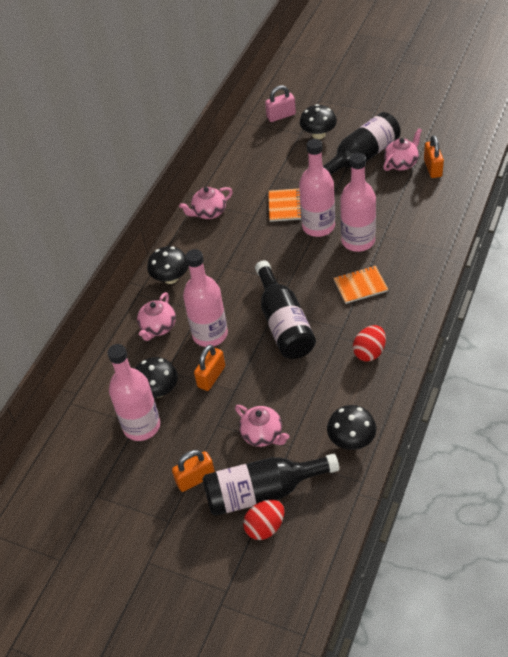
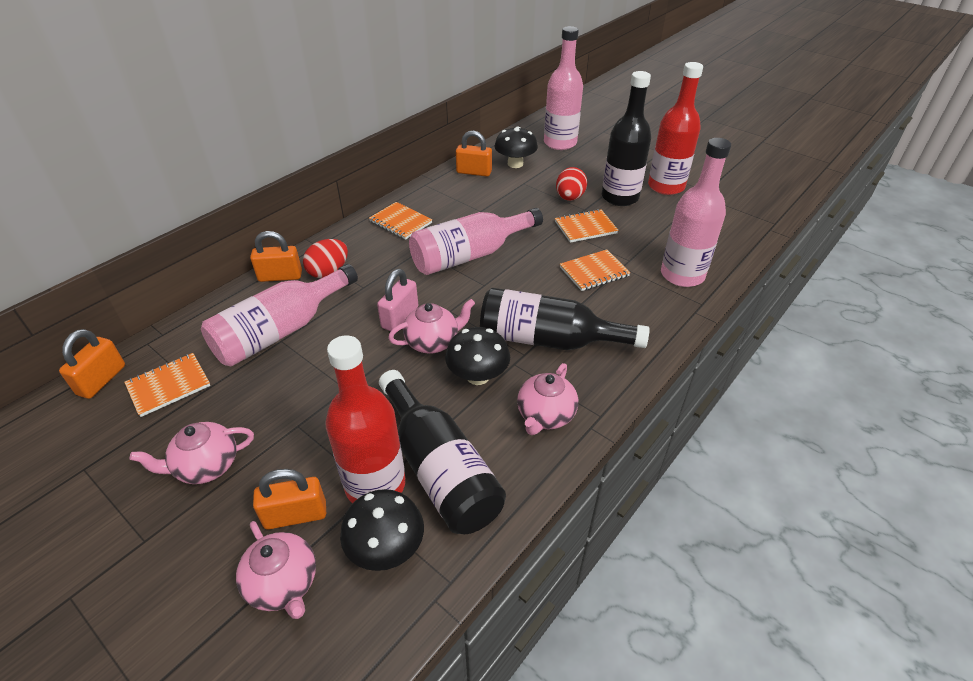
black mushroom: 4 -> 3
orange notebook: 2 -> 4
orange padlock: 3 -> 4
red bottle: 0 -> 2

